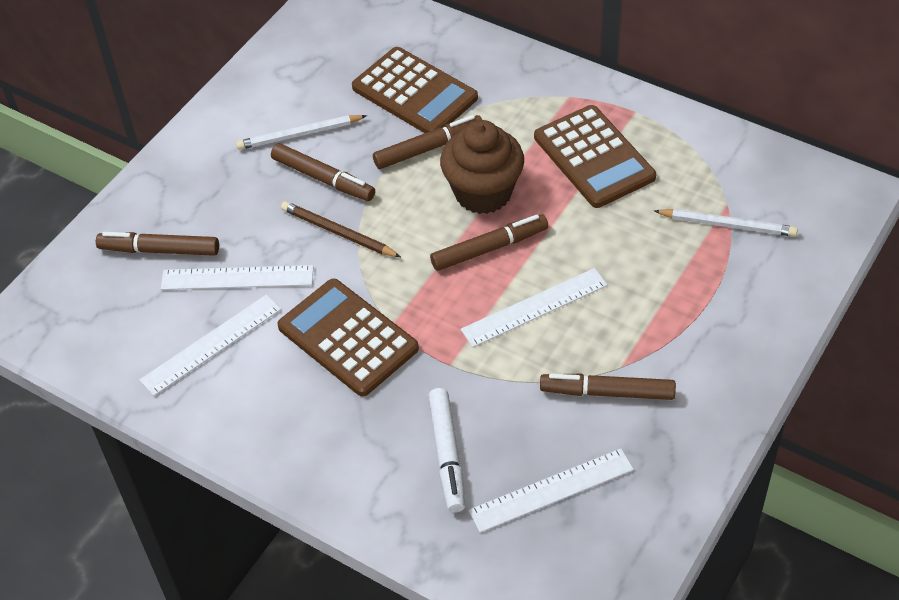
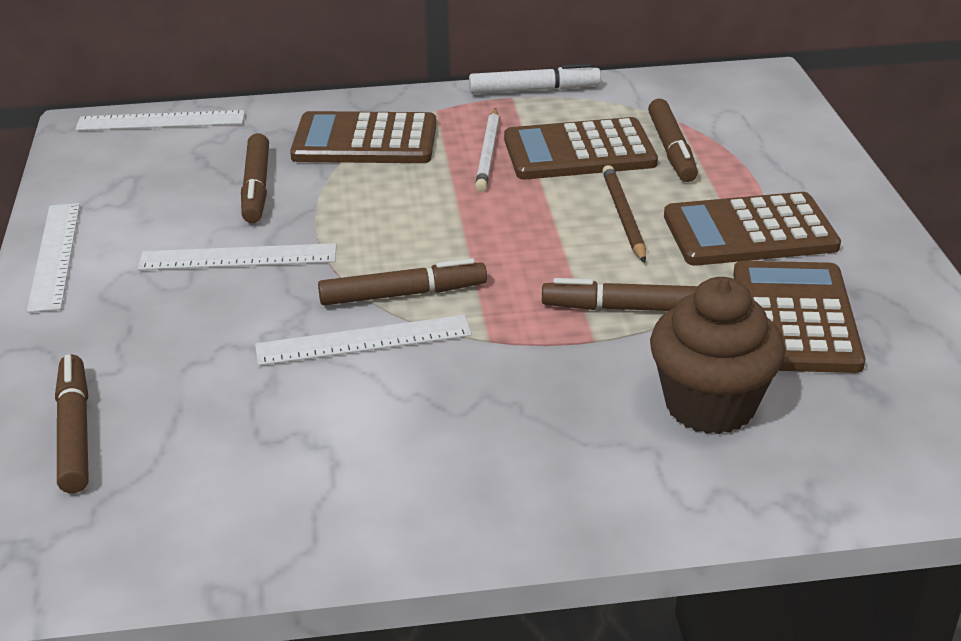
brown calculator: 3 -> 4
white pencil: 2 -> 1

